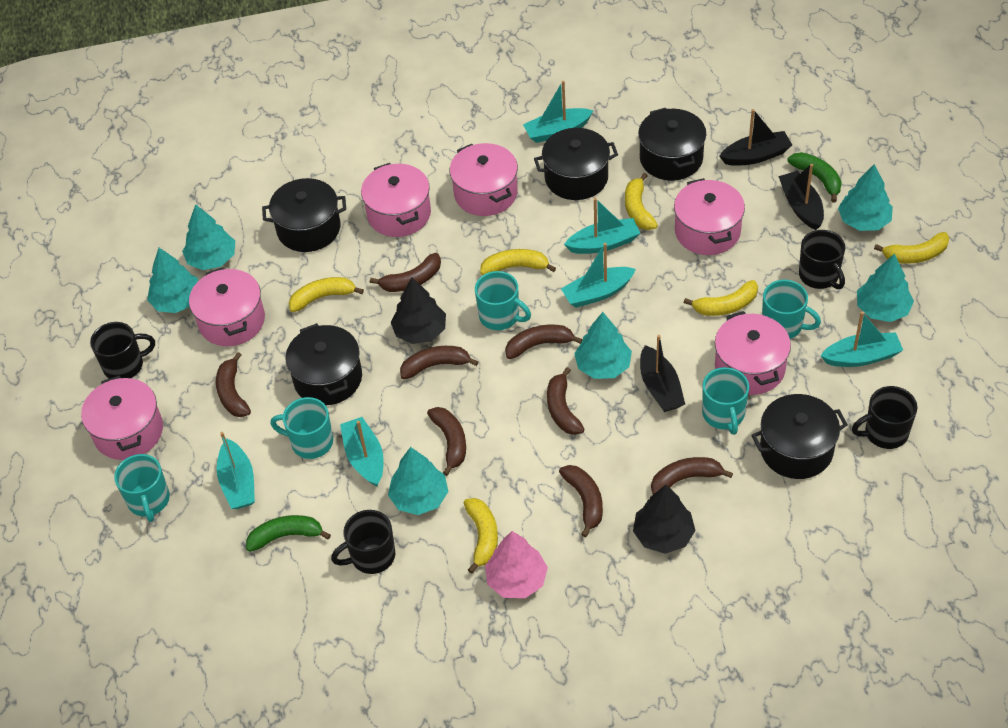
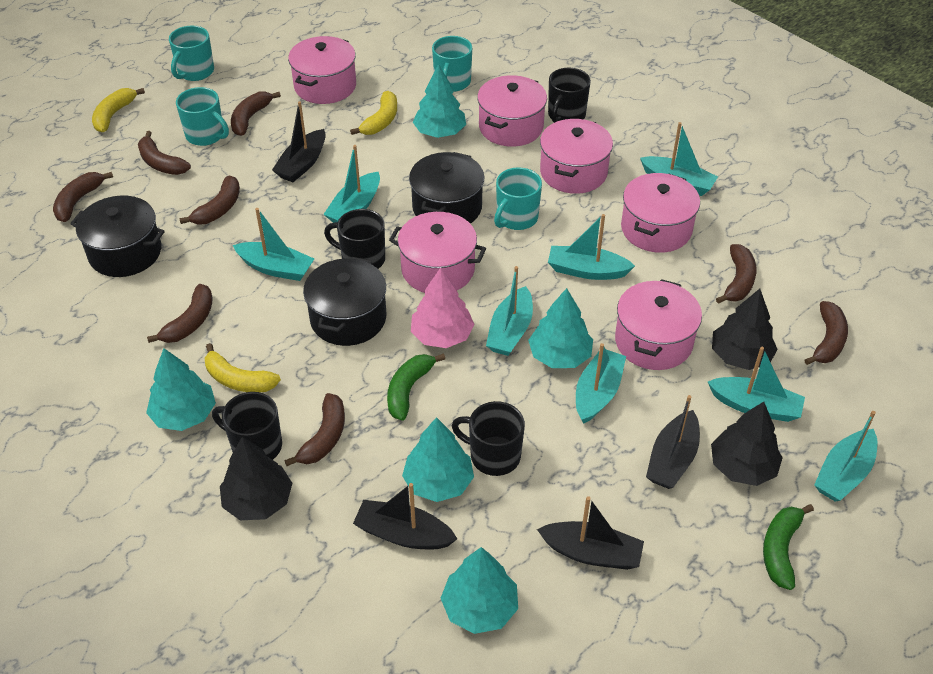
black boat: 3 -> 4
black pot: 5 -> 3
black tree: 2 -> 3
turquoise boat: 6 -> 8
turquoise mug: 5 -> 4
turquoise tree: 6 -> 5
yellow banana: 6 -> 3

